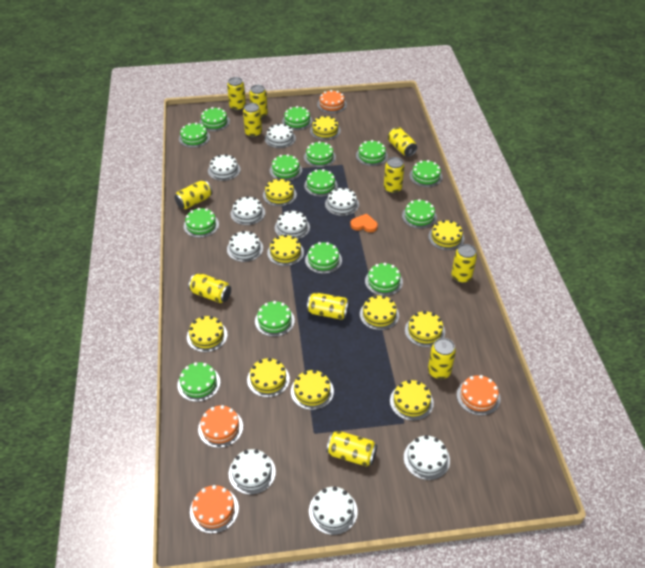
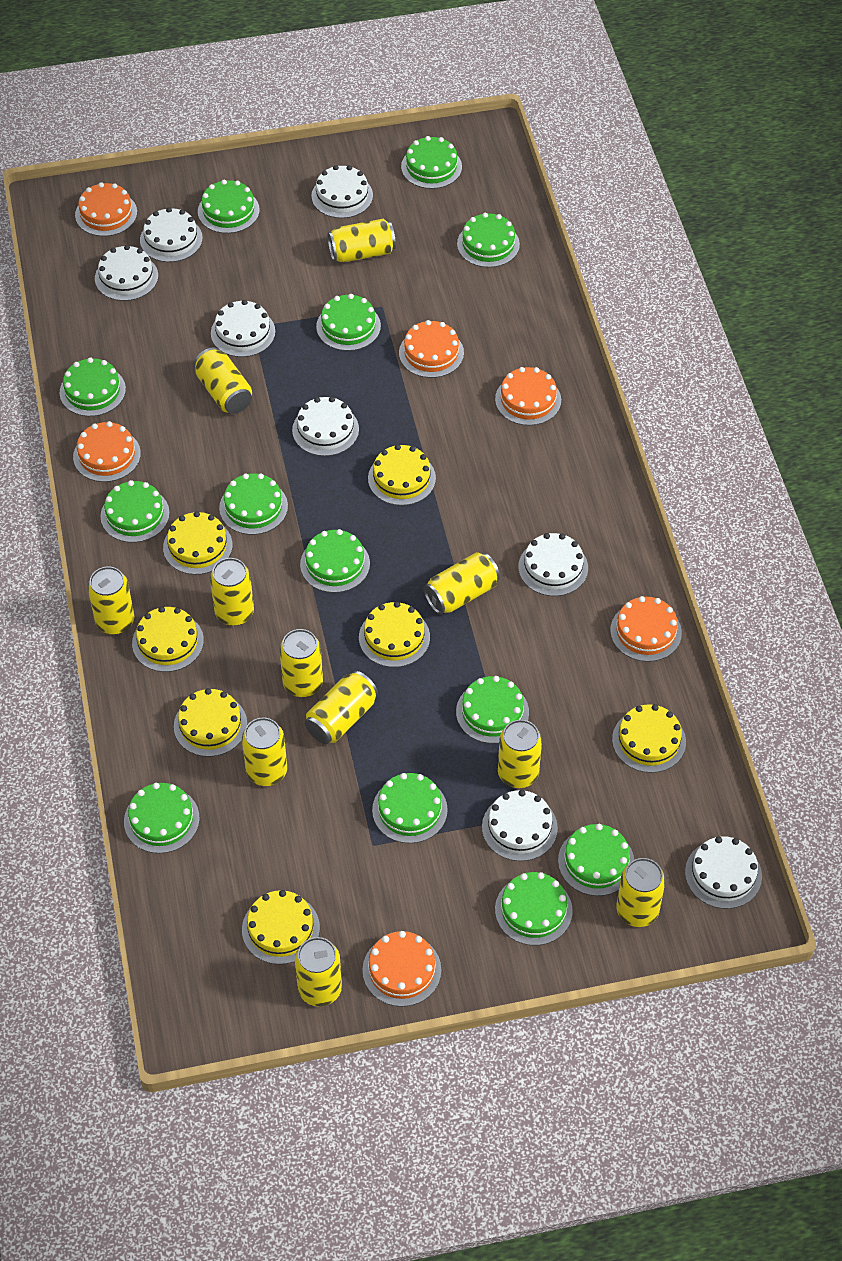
green cake: 14 -> 13
orange cake: 4 -> 6
orange heart: 1 -> 0
white cake: 9 -> 8
yellow cake: 10 -> 7

